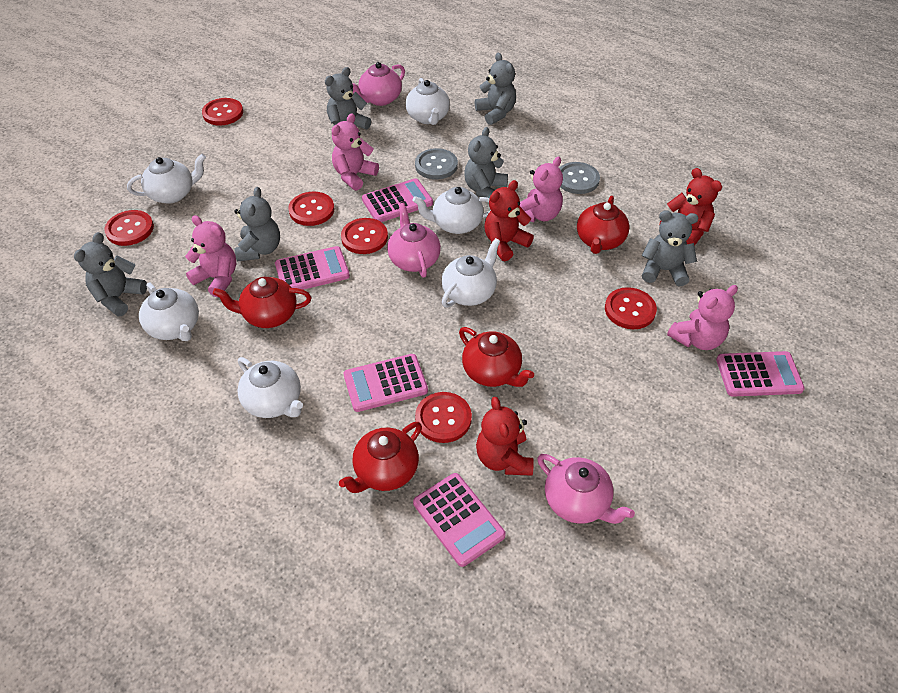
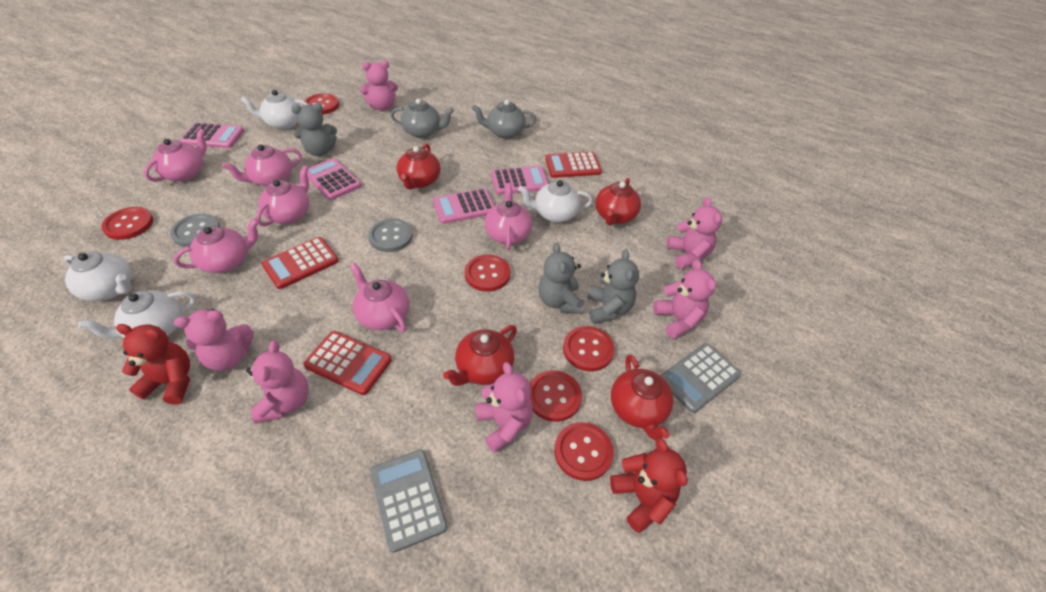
grey calculator: 0 -> 2
grey teapot: 0 -> 2
grey teddy bear: 6 -> 3
pink calculator: 5 -> 4
pink teapot: 3 -> 6
pink teddy bear: 4 -> 6
red calculator: 0 -> 3
red teddy bear: 3 -> 2
white teapot: 6 -> 4

